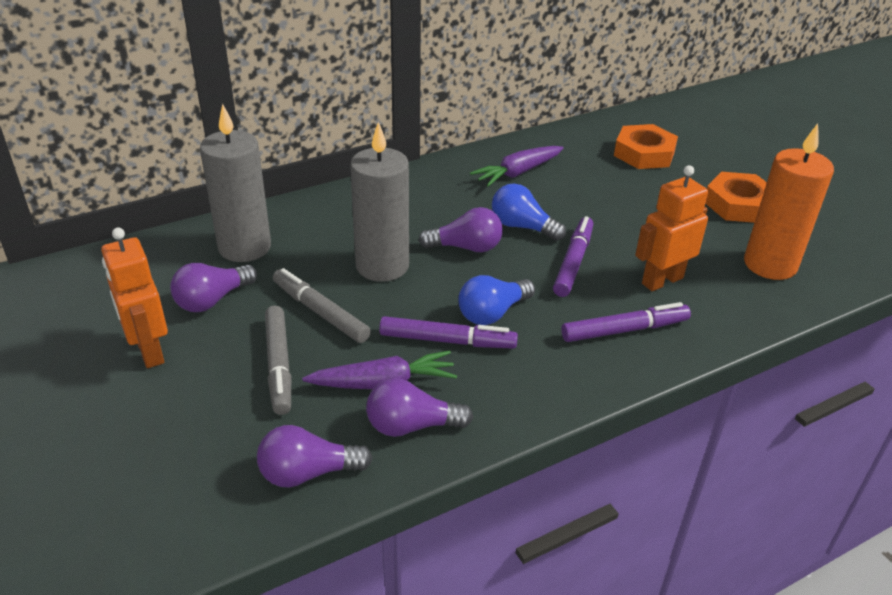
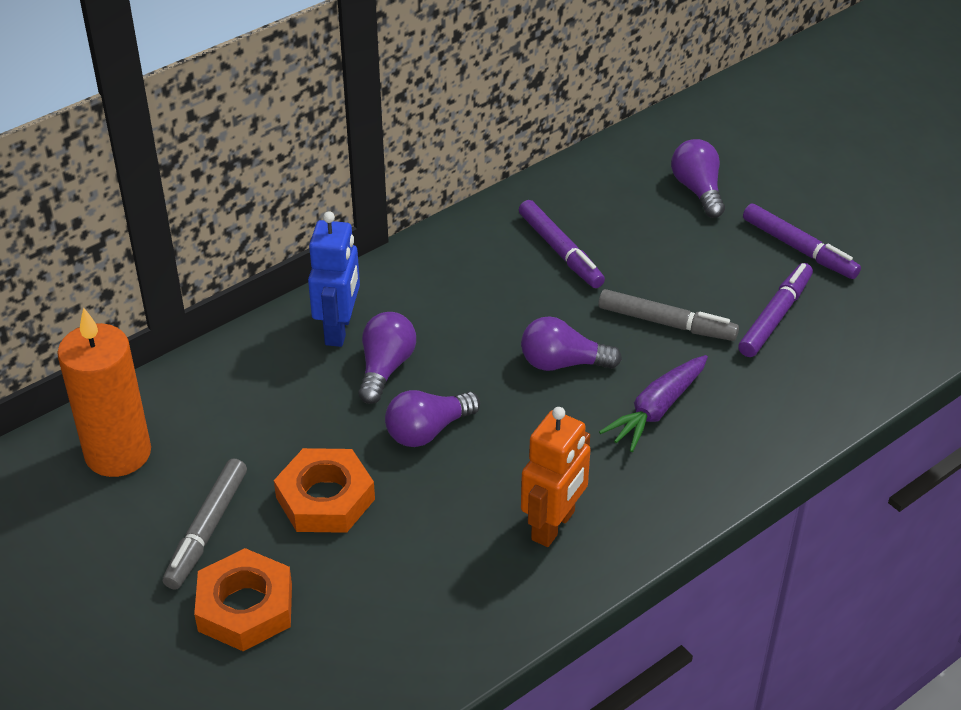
blue light bulb: 2 -> 0
blue robot: 0 -> 1
grey candle: 2 -> 0
orange robot: 2 -> 1
purple carrot: 2 -> 1

